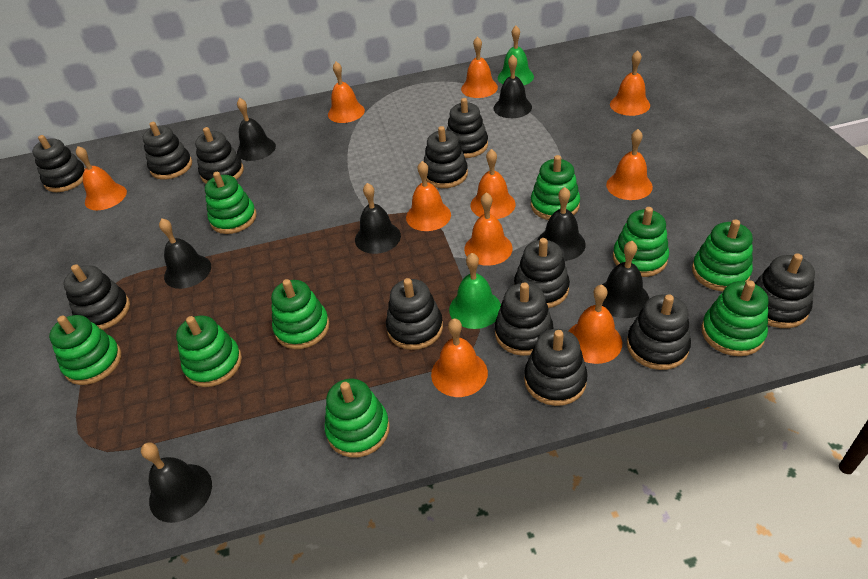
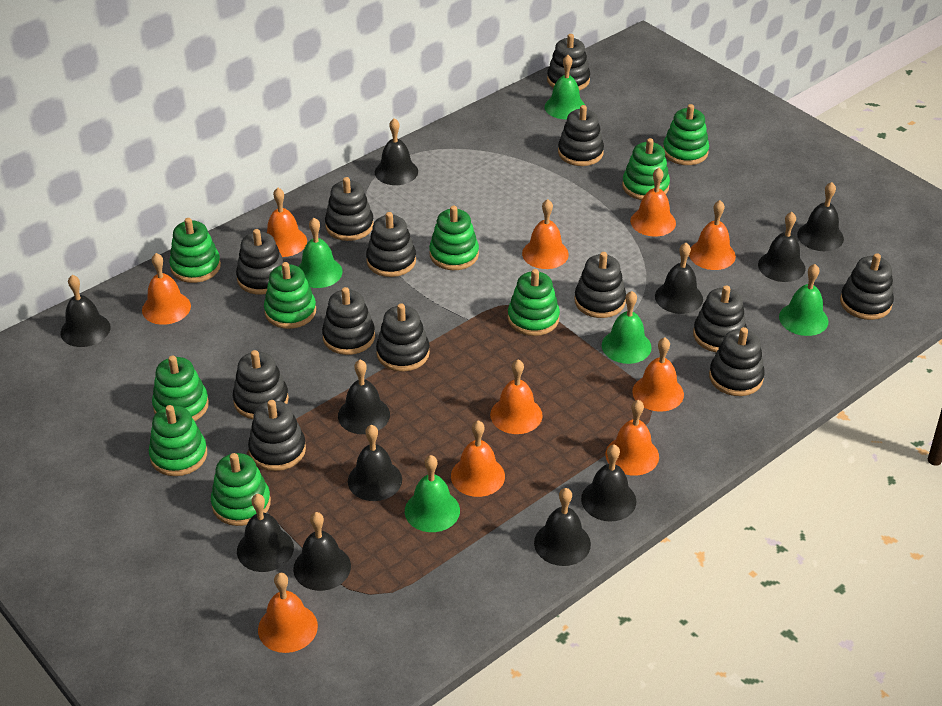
black bell: 7 -> 11
black stacking toy: 12 -> 13
green bell: 2 -> 5

